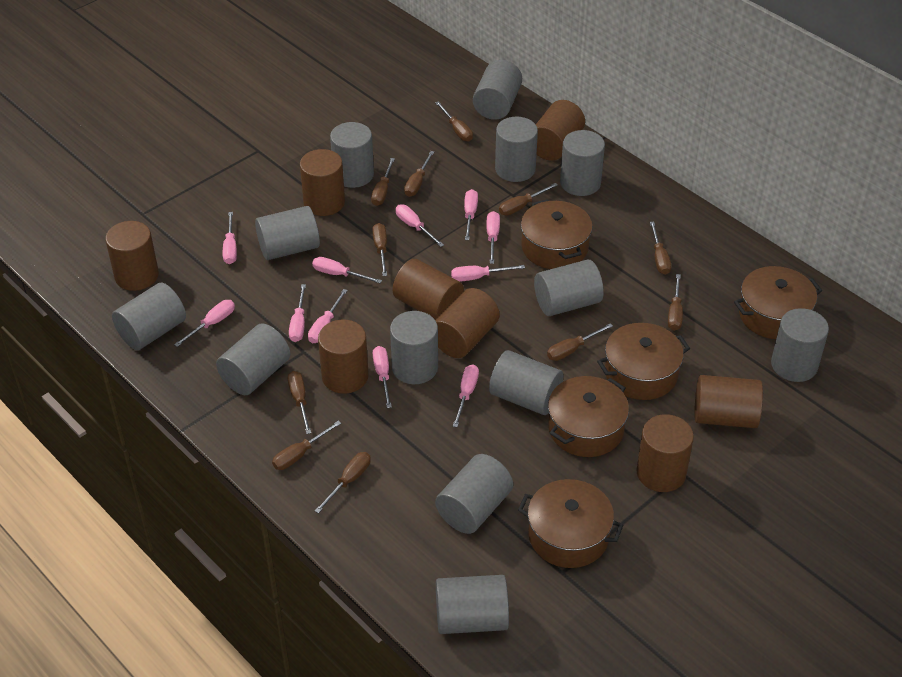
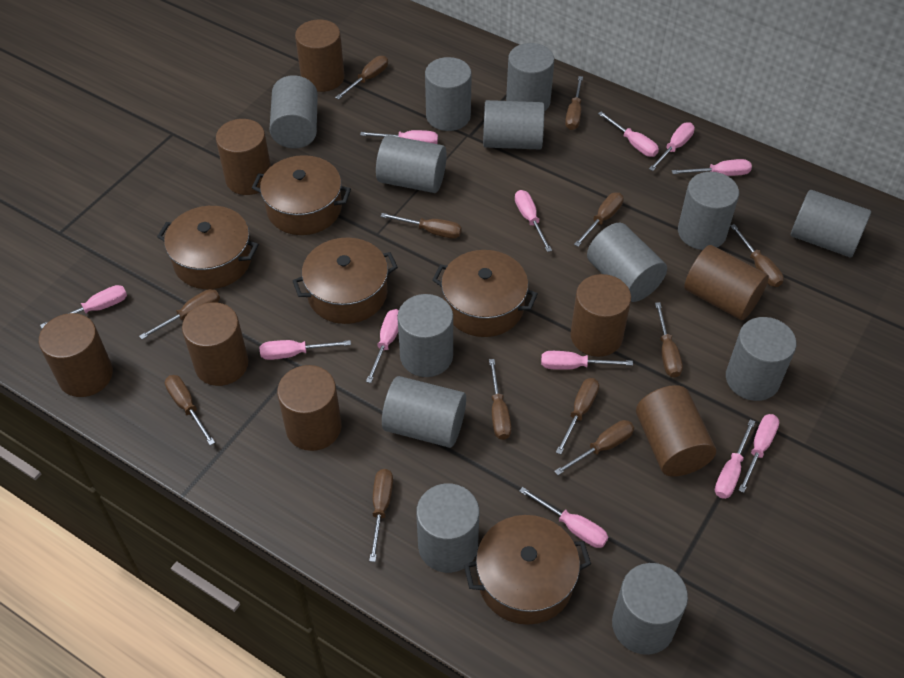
brown screwdriver: 11 -> 12
pink screwdriver: 11 -> 12

